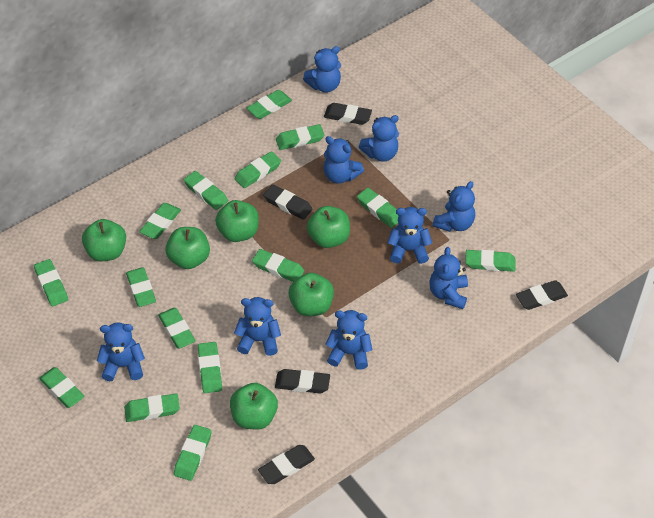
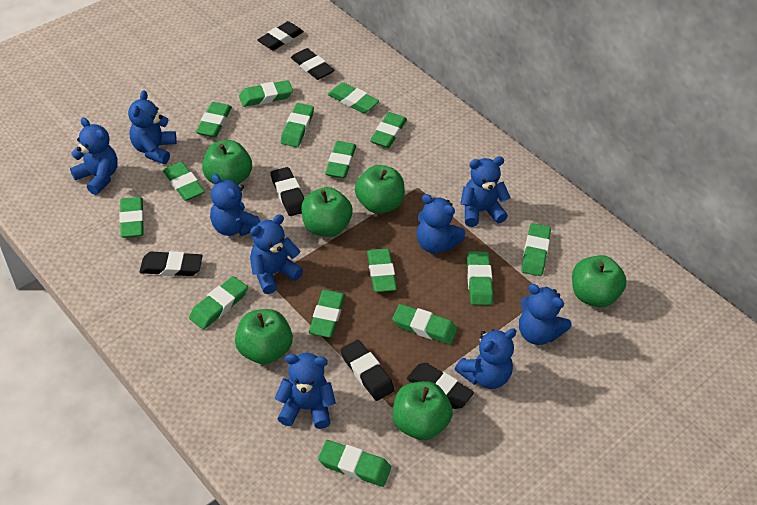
black eraser: 5 -> 6

